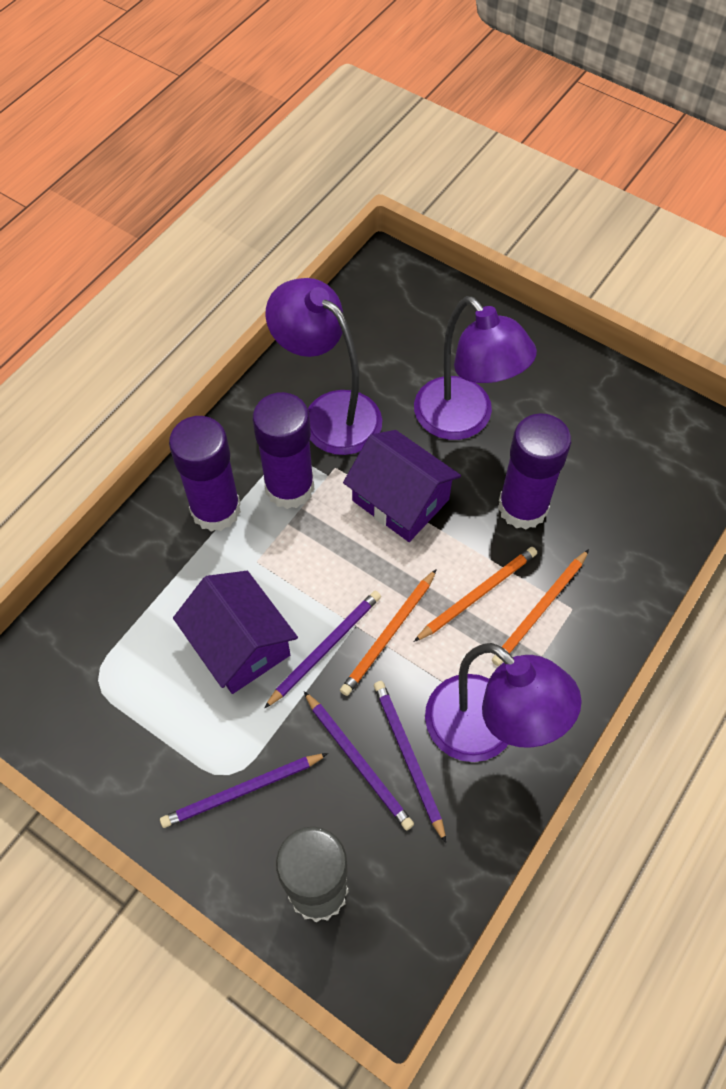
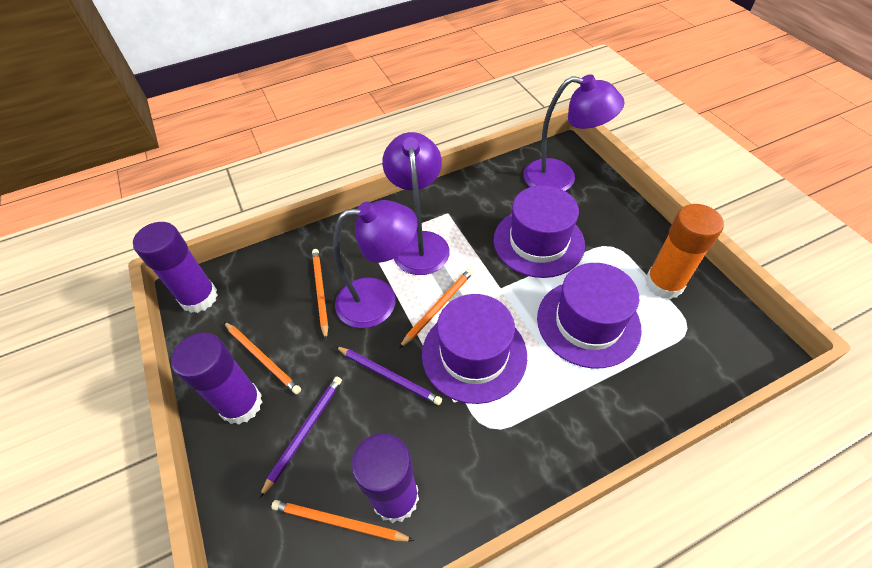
grey glue stick: 1 -> 0
orange glue stick: 0 -> 1
orange pencil: 3 -> 4
purple hat: 0 -> 3
purple house: 2 -> 0
purple pencil: 4 -> 2

